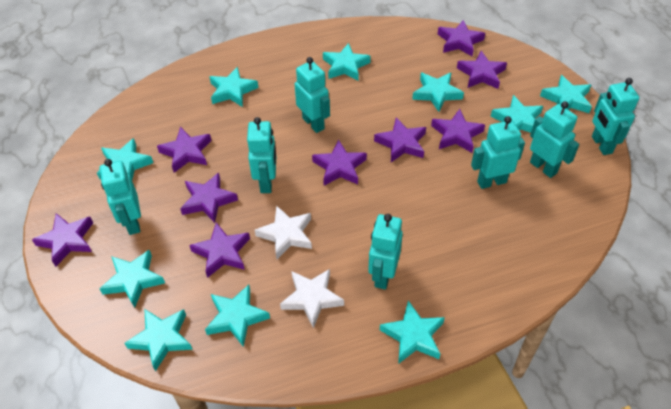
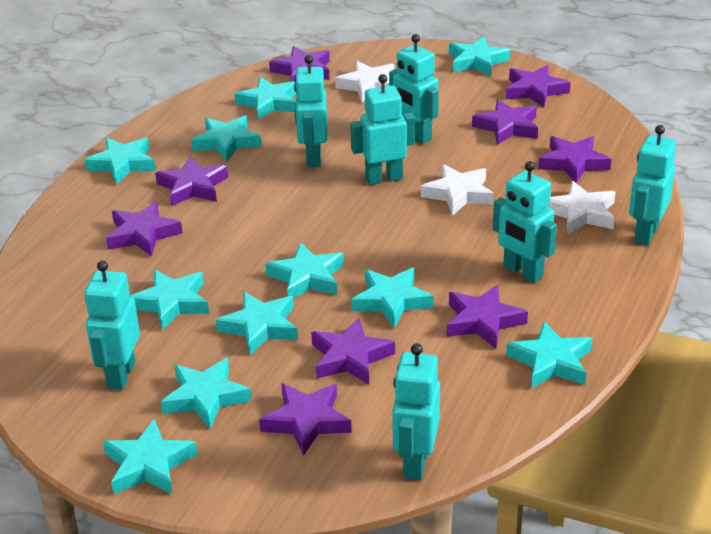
turquoise star: 10 -> 11
white star: 2 -> 3

